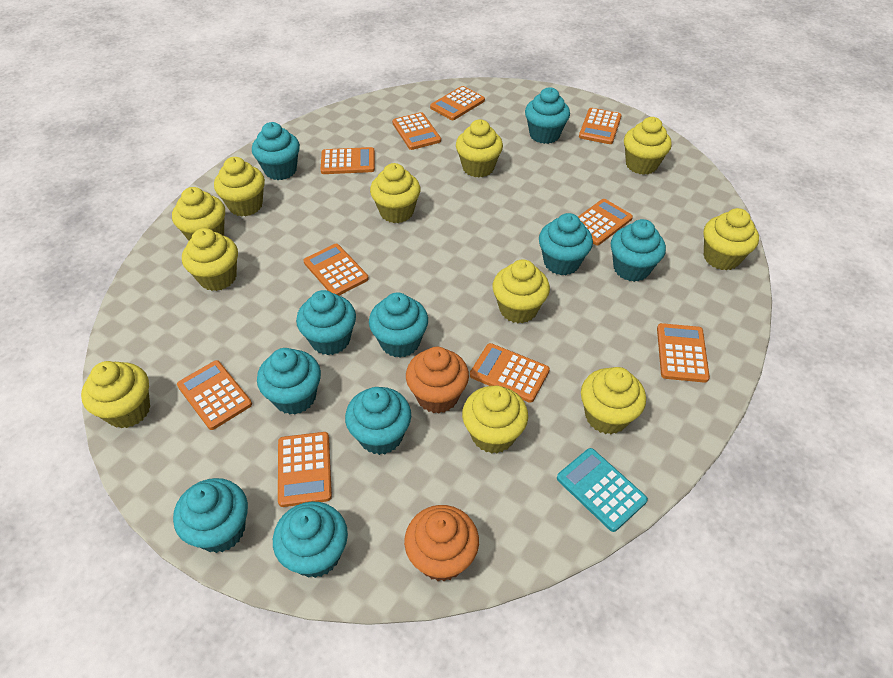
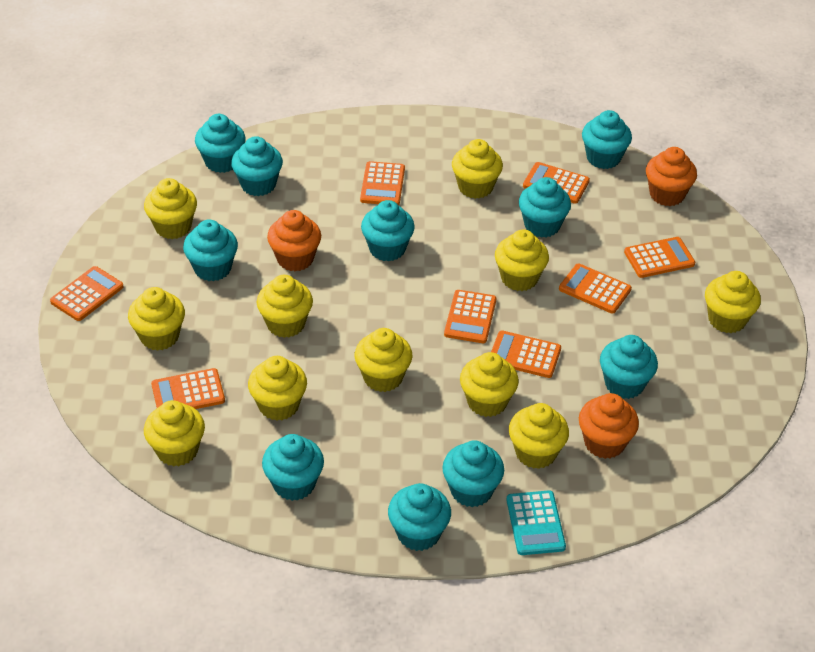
orange calculator: 10 -> 8
orange cupcake: 2 -> 3

